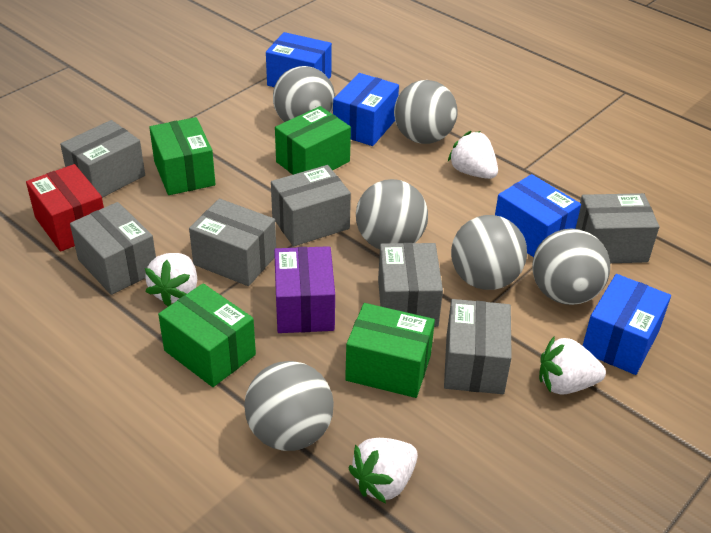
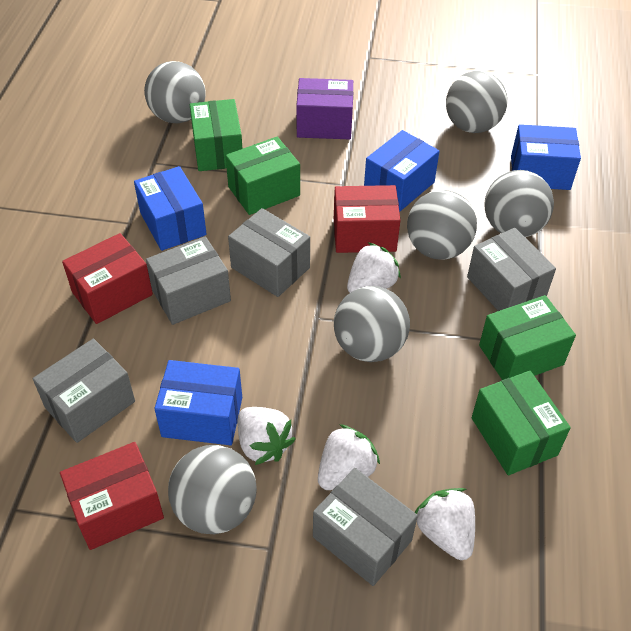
grey box: 7 -> 5
red box: 1 -> 3

